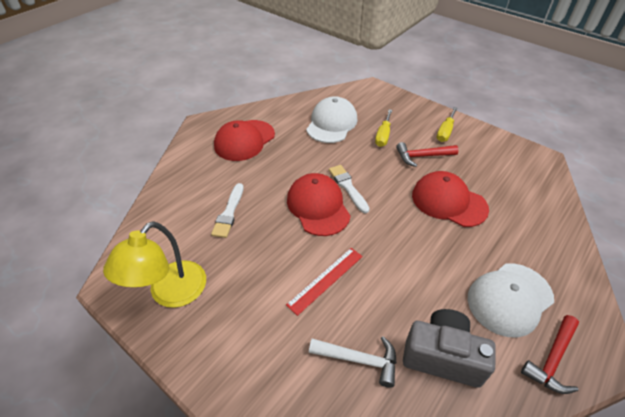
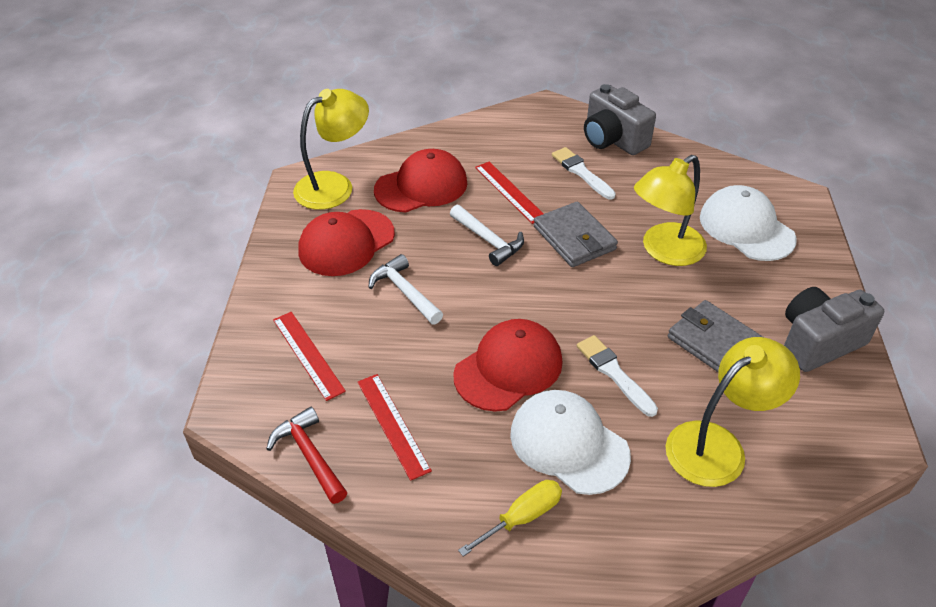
grey camera: 1 -> 2
grey wallet: 0 -> 2
red hammer: 2 -> 1
red ruler: 1 -> 3
white hammer: 1 -> 2
yellow lamp: 1 -> 3
yellow screwdriver: 2 -> 1

